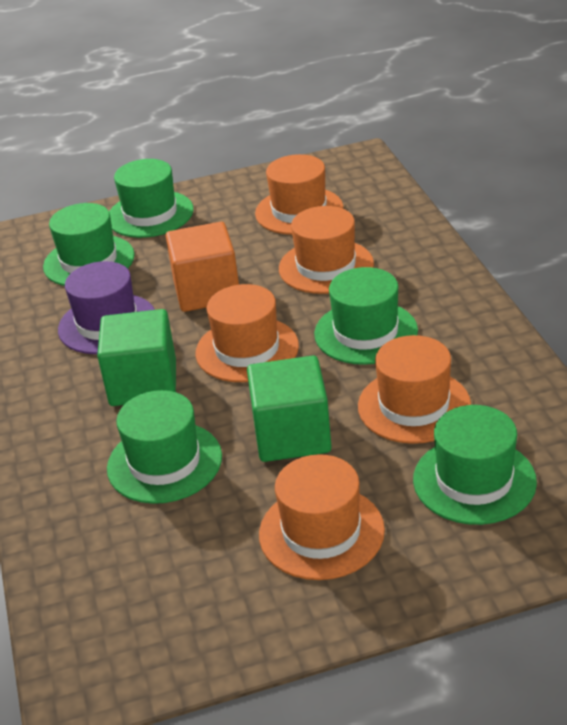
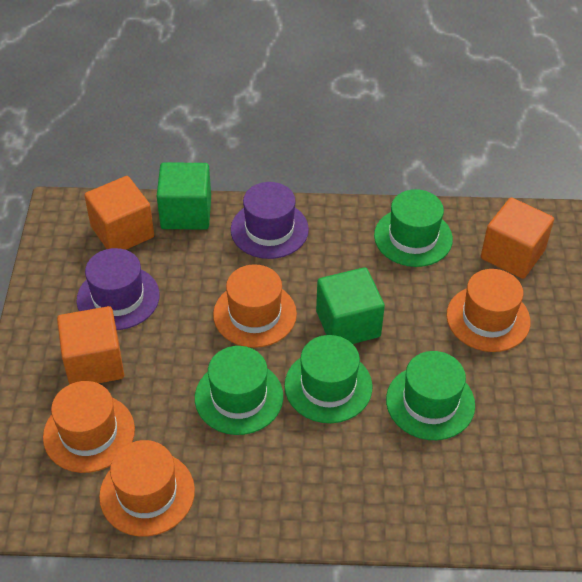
green hat: 5 -> 4
orange cube: 1 -> 3
orange hat: 5 -> 4
purple hat: 1 -> 2

